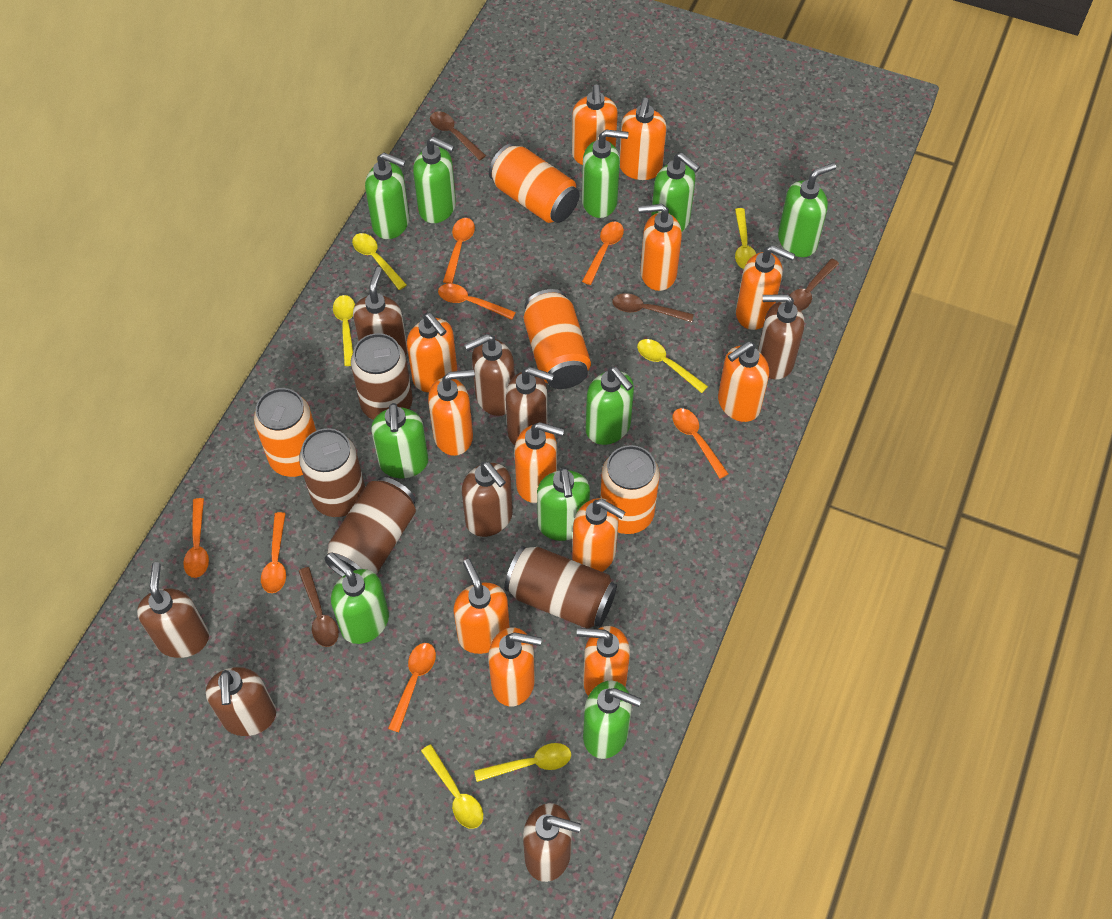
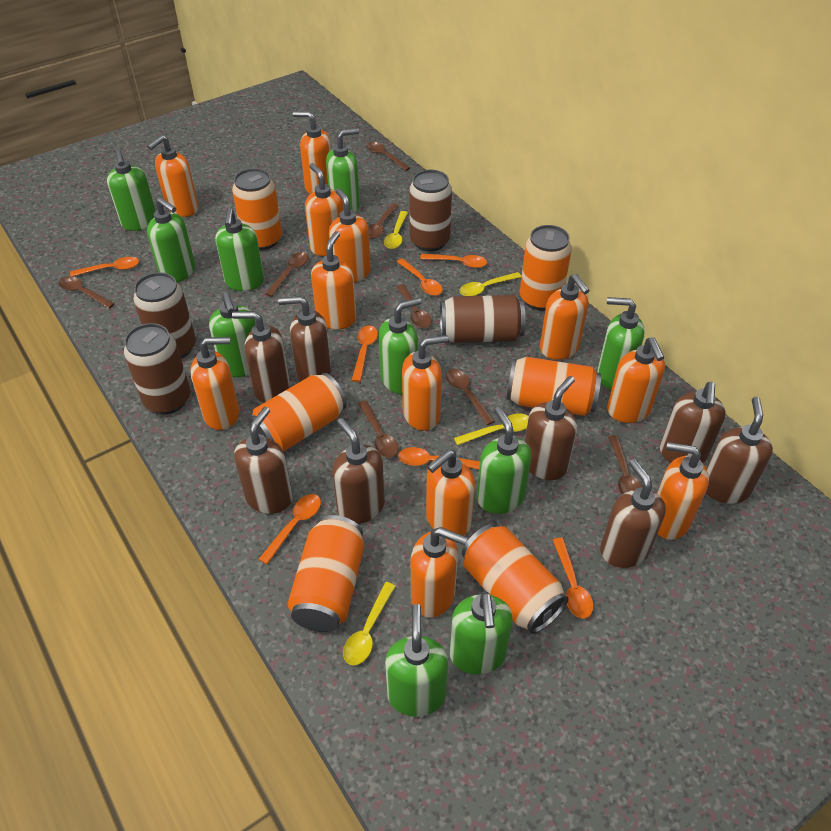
brown spoon: 4 -> 8
orange can: 4 -> 6
yellow spoon: 6 -> 4

